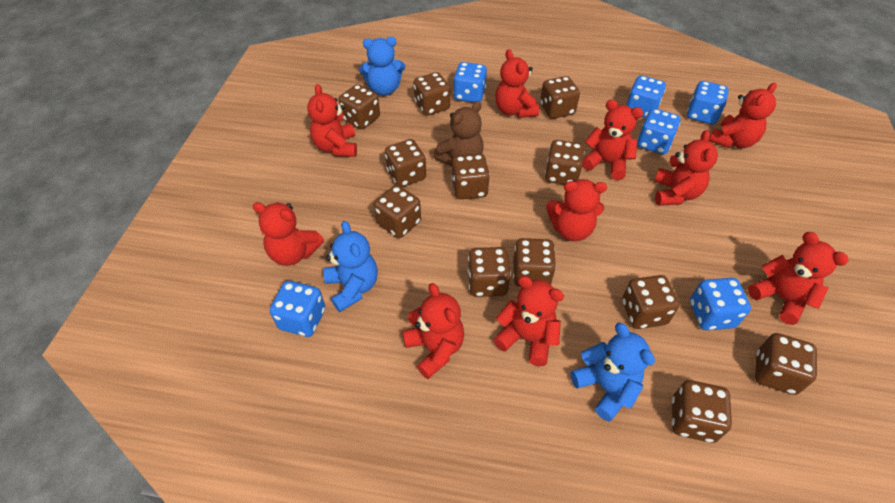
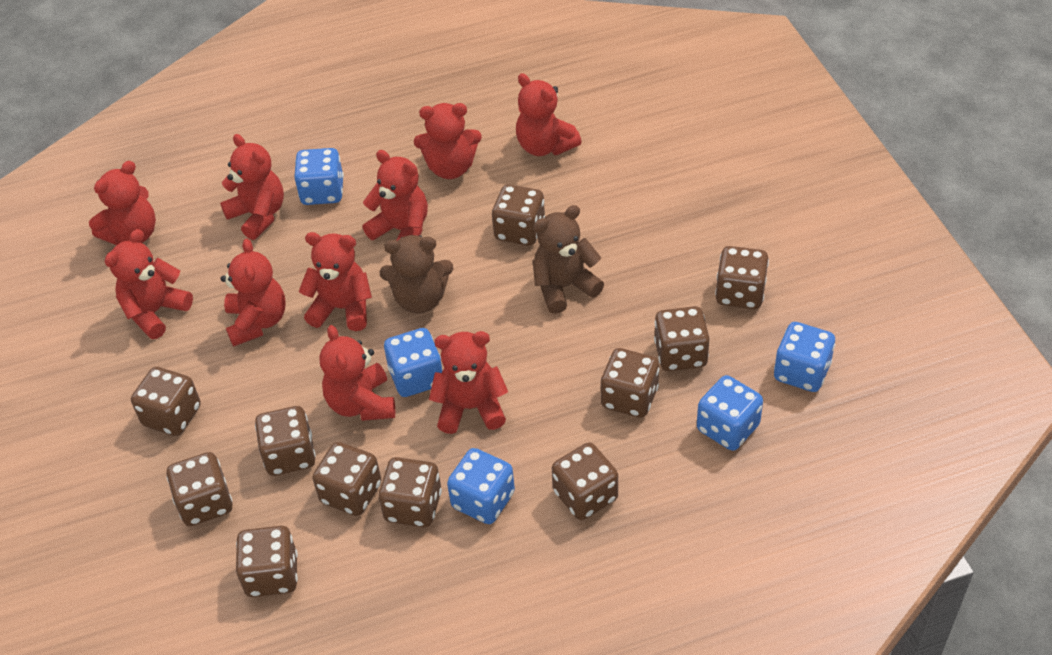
blue dice: 6 -> 5
blue teddy bear: 3 -> 0
brown dice: 12 -> 11
brown teddy bear: 1 -> 2

